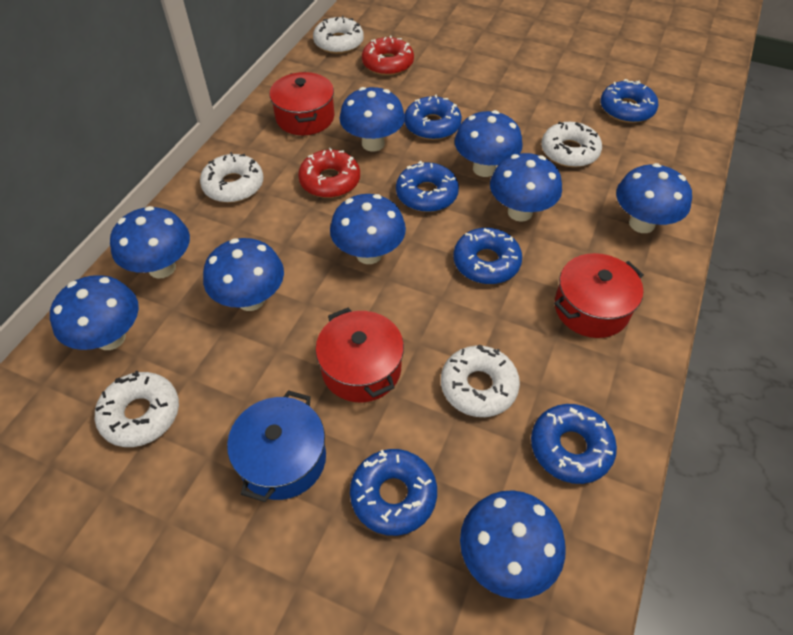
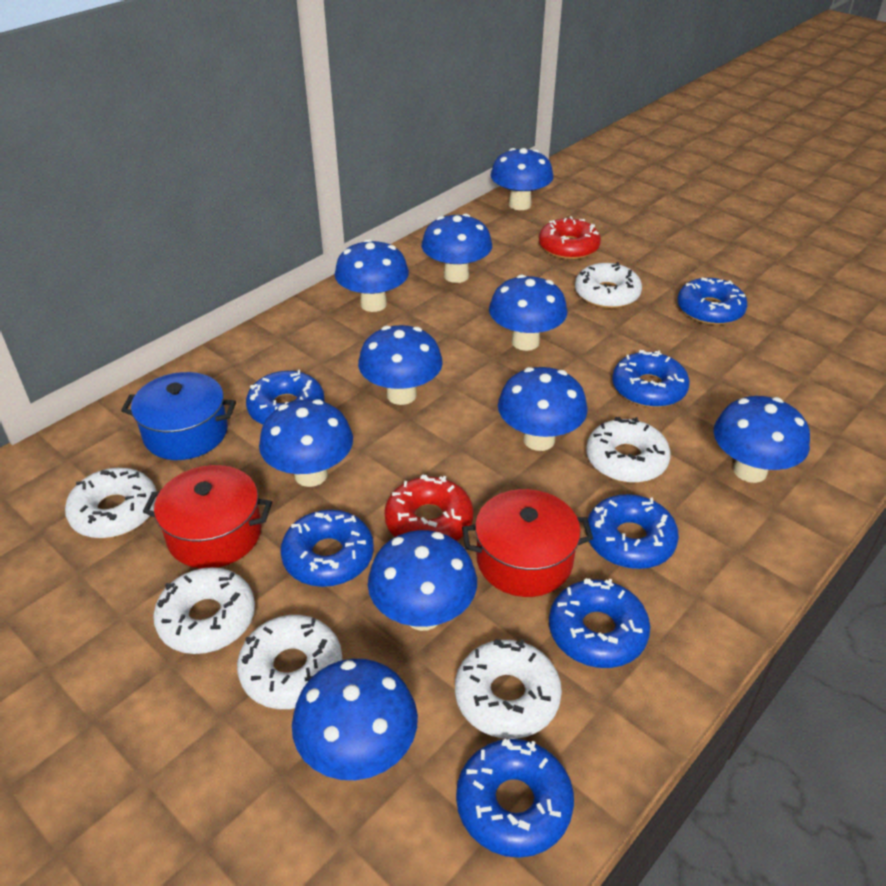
blue donut: 6 -> 7
blue mushroom: 9 -> 10
red pot: 3 -> 2
white donut: 5 -> 6

